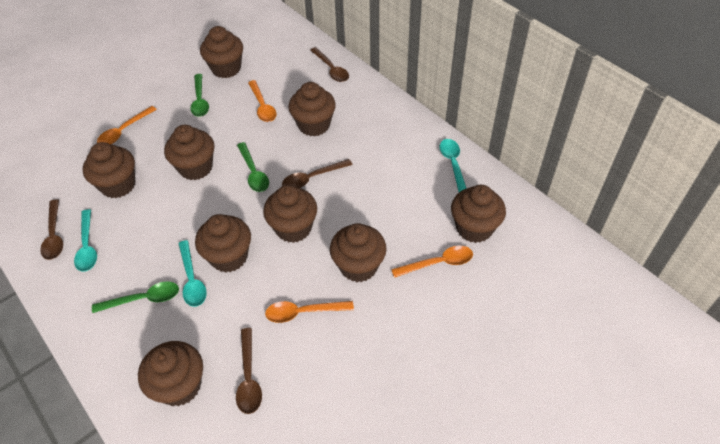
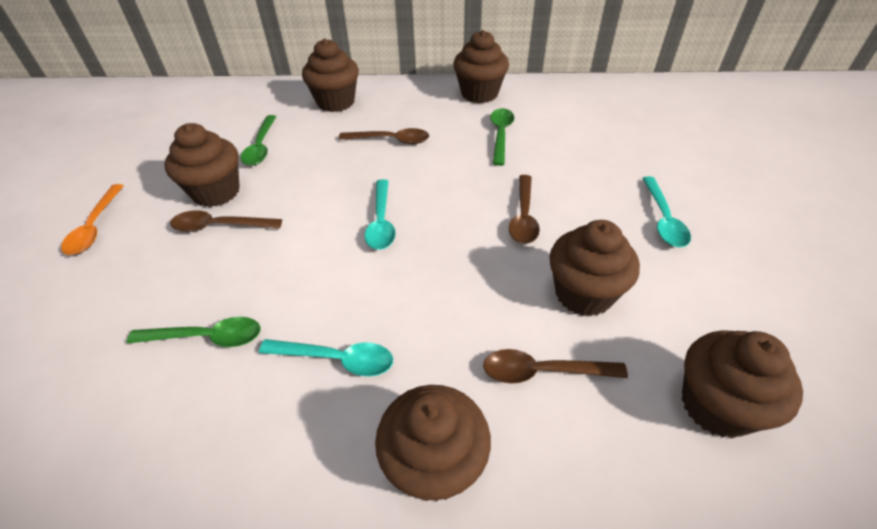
brown cupcake: 9 -> 6
orange spoon: 4 -> 1

